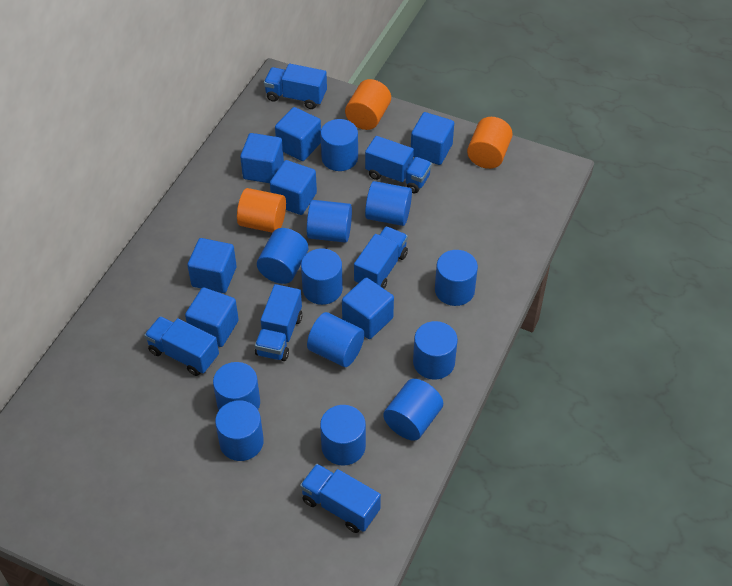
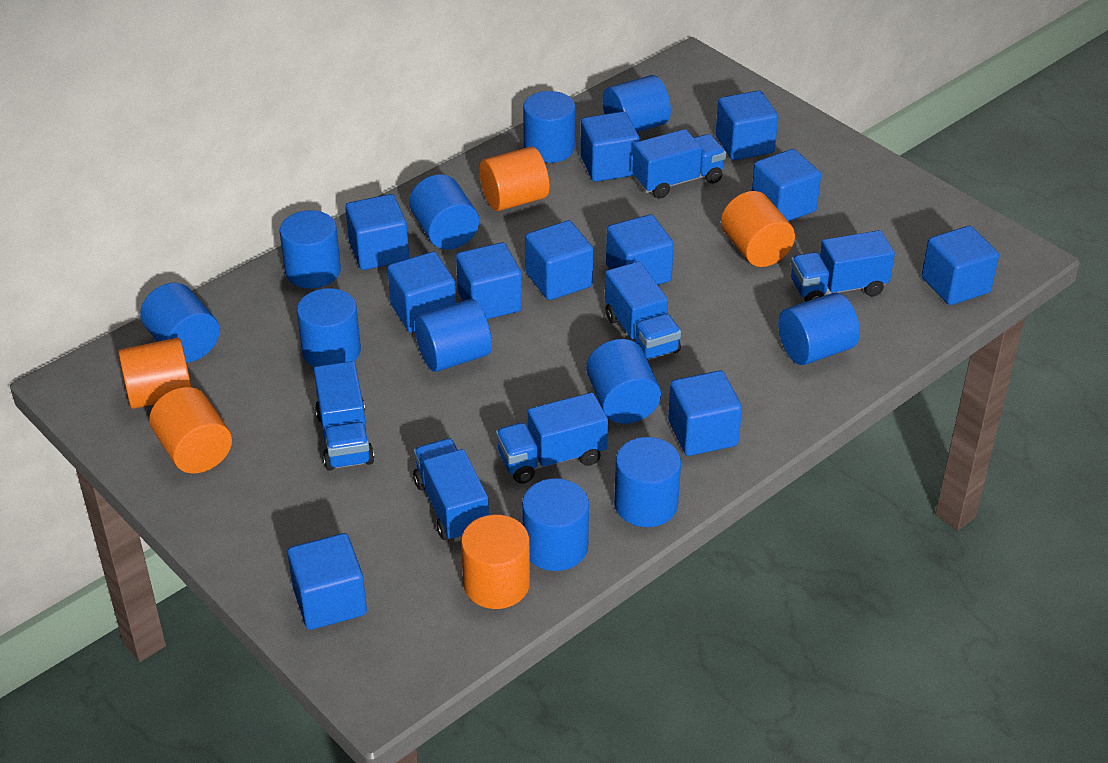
blue cube: 7 -> 11
blue cylinder: 12 -> 11
orange cylinder: 3 -> 5

